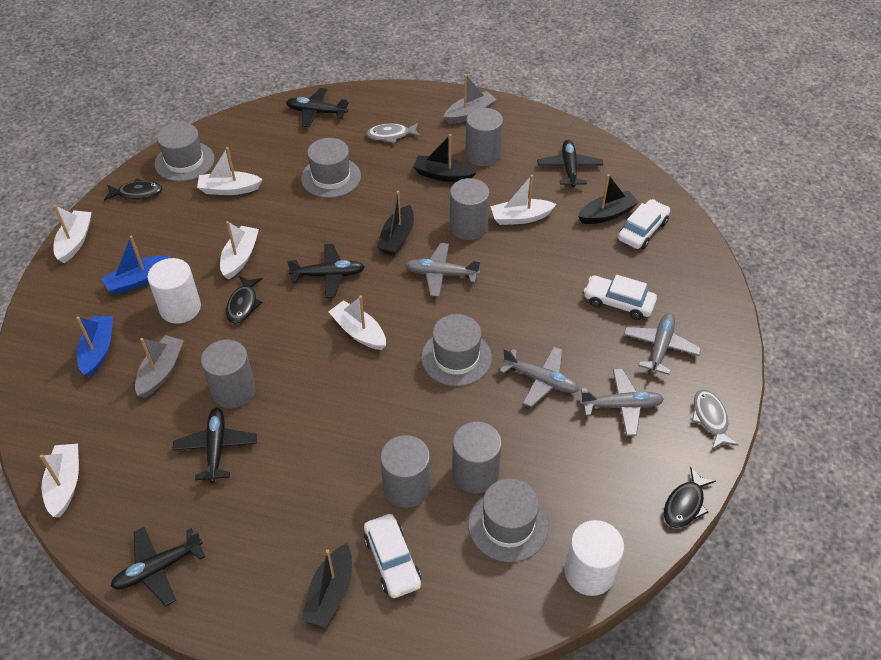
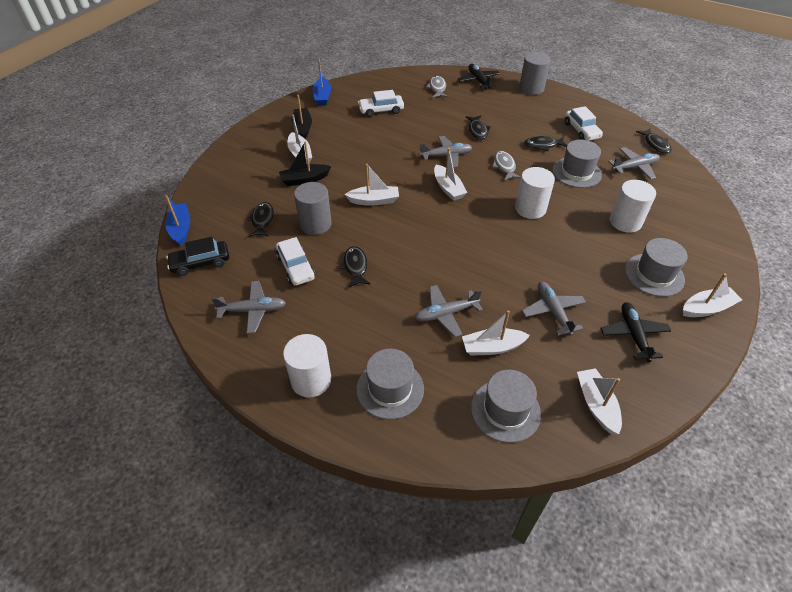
black boat: 4 -> 2
black car: 0 -> 1
black fish: 3 -> 5
black plane: 5 -> 2
grey boat: 2 -> 0
grey cylinder: 5 -> 2
grey plane: 4 -> 5
white cylinder: 2 -> 3

